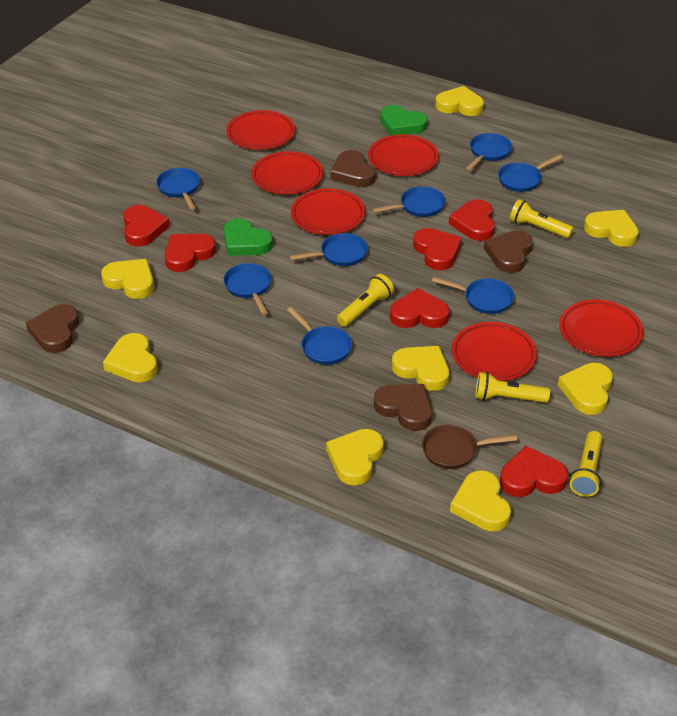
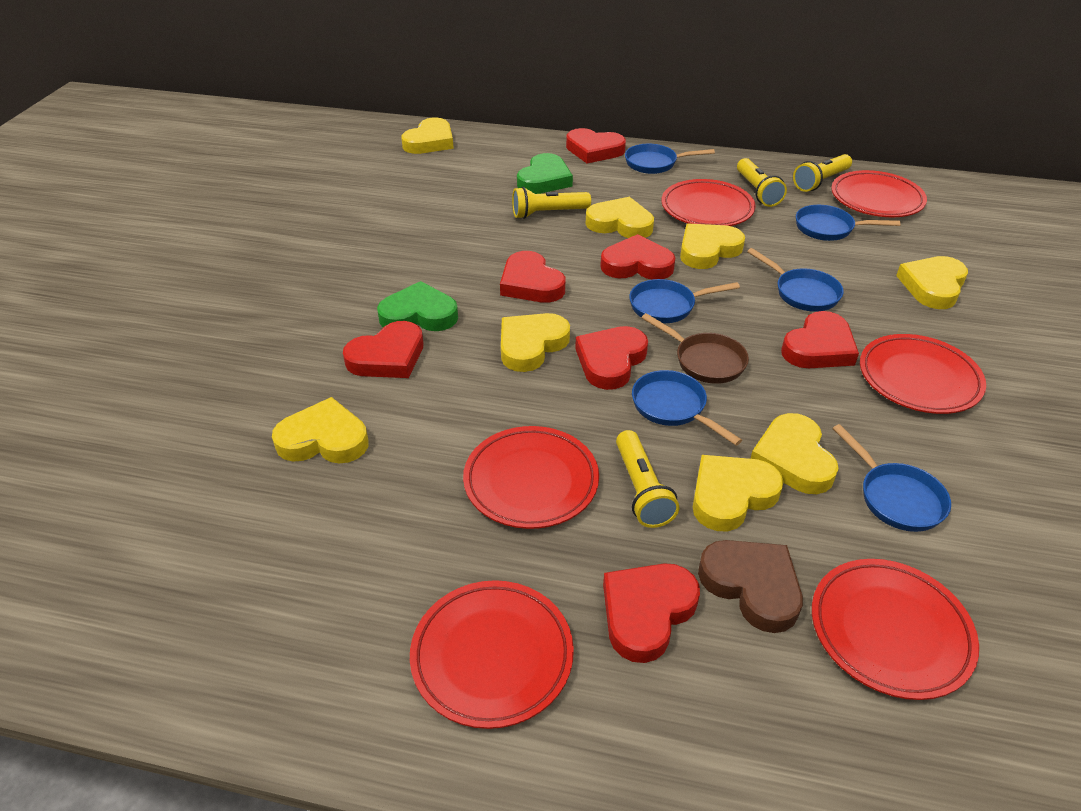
blue pan: 8 -> 6
brown heart: 4 -> 1
red heart: 6 -> 7

